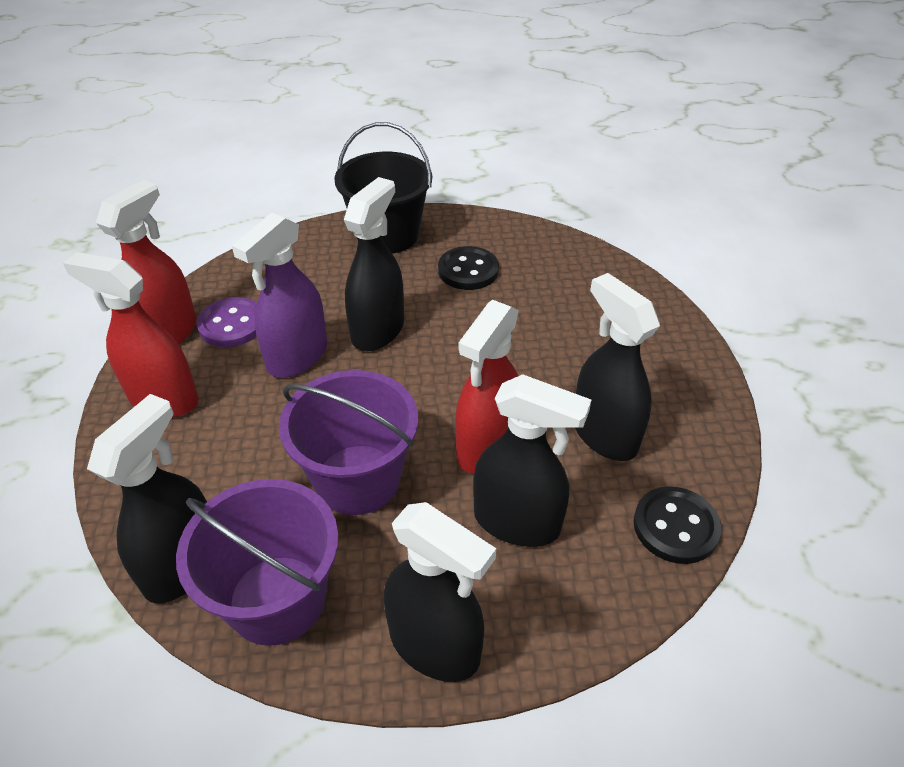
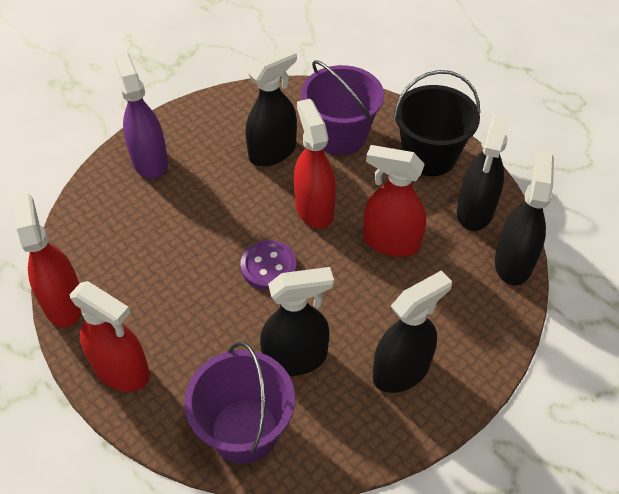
black button: 2 -> 0
red spray bottle: 3 -> 4

